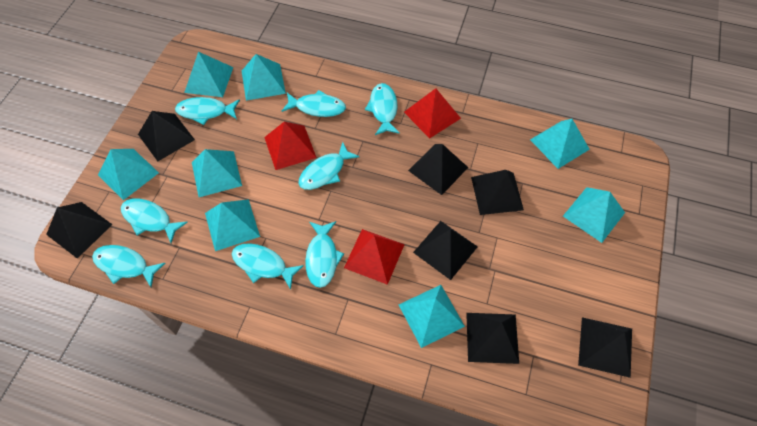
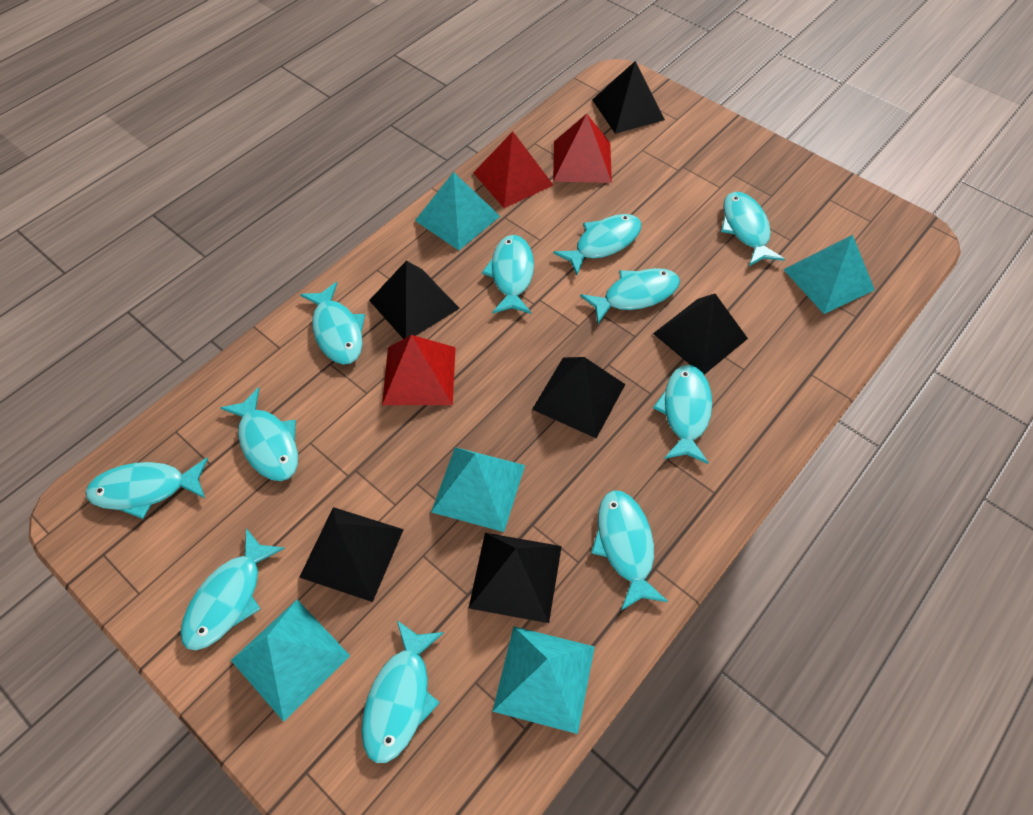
black pyramid: 7 -> 6
turquoise fish: 8 -> 11
turquoise pyramid: 8 -> 5

